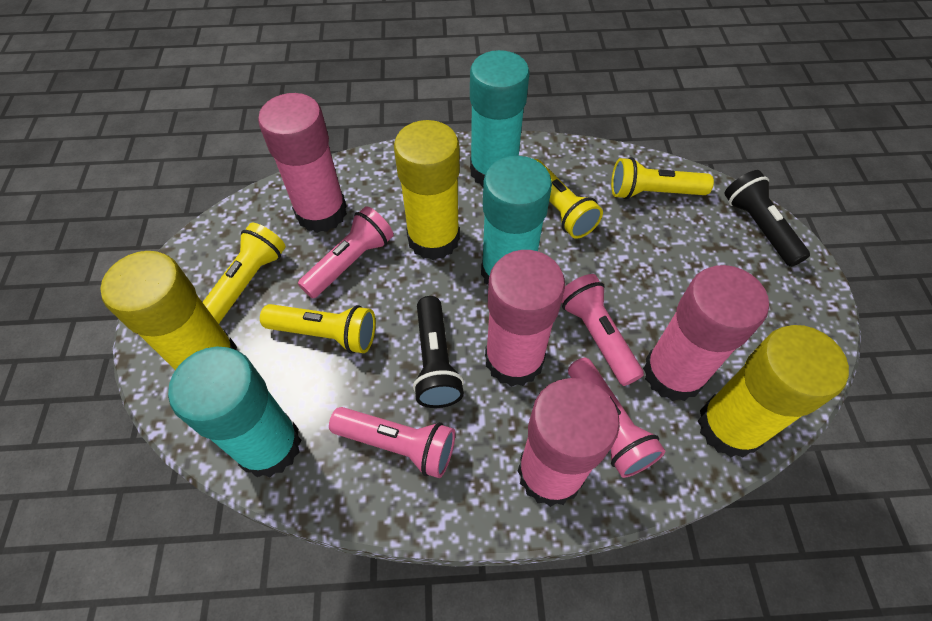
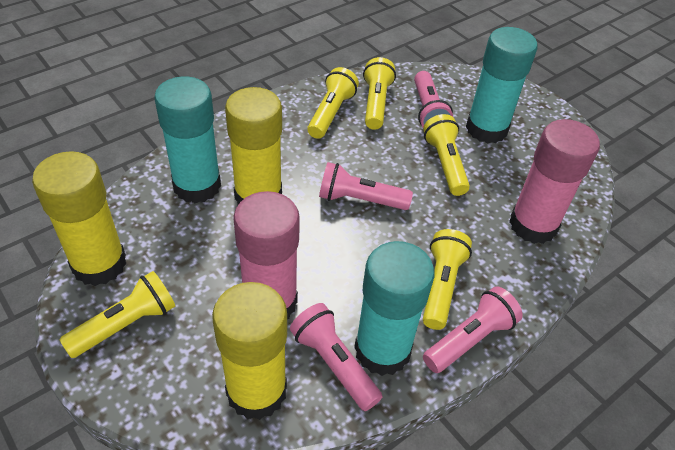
black flashlight: 2 -> 0
pink glue stick: 4 -> 2
yellow flashlight: 4 -> 5

